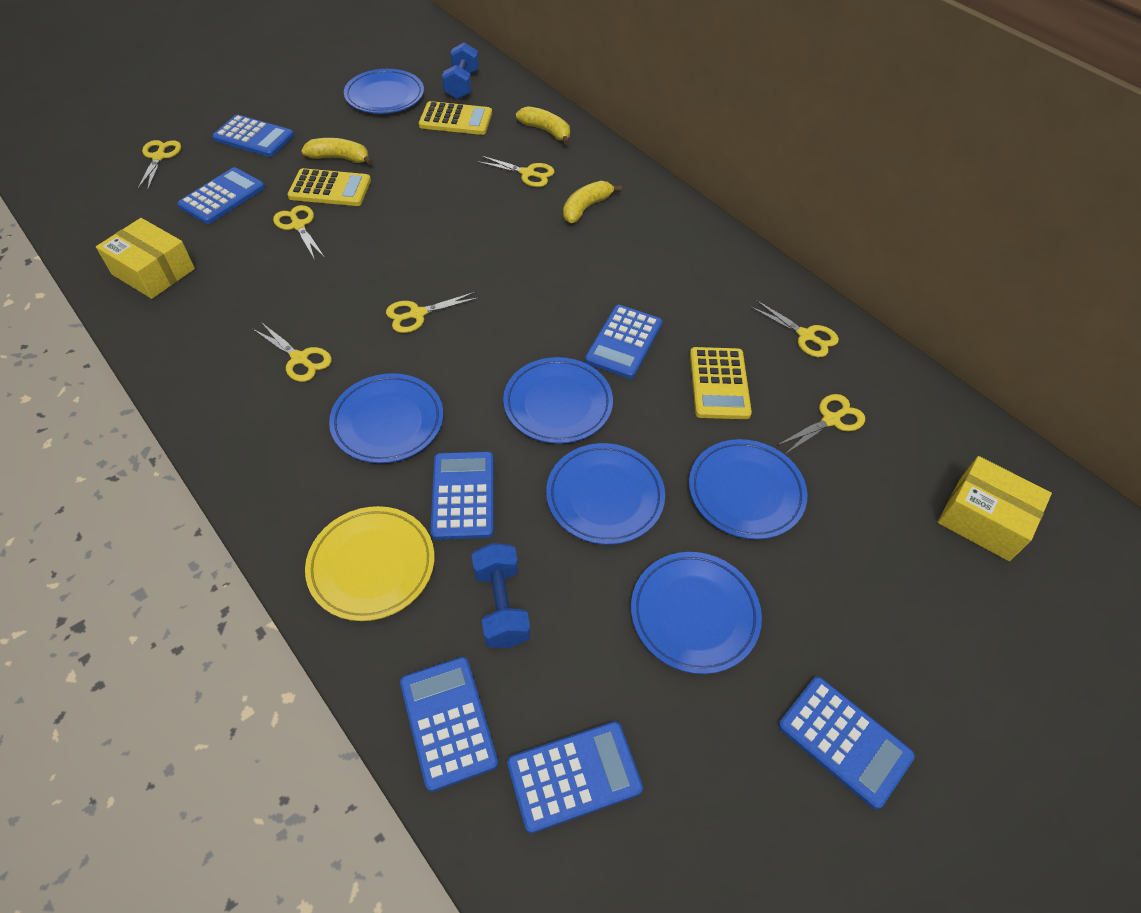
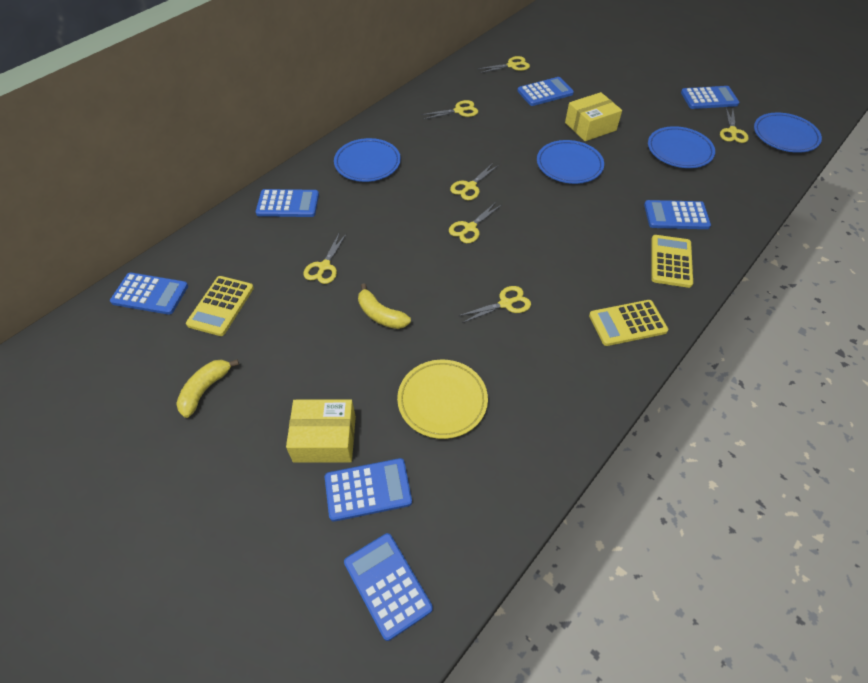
blue dumbbell: 2 -> 0
blue plate: 6 -> 4
yellow banana: 3 -> 2

